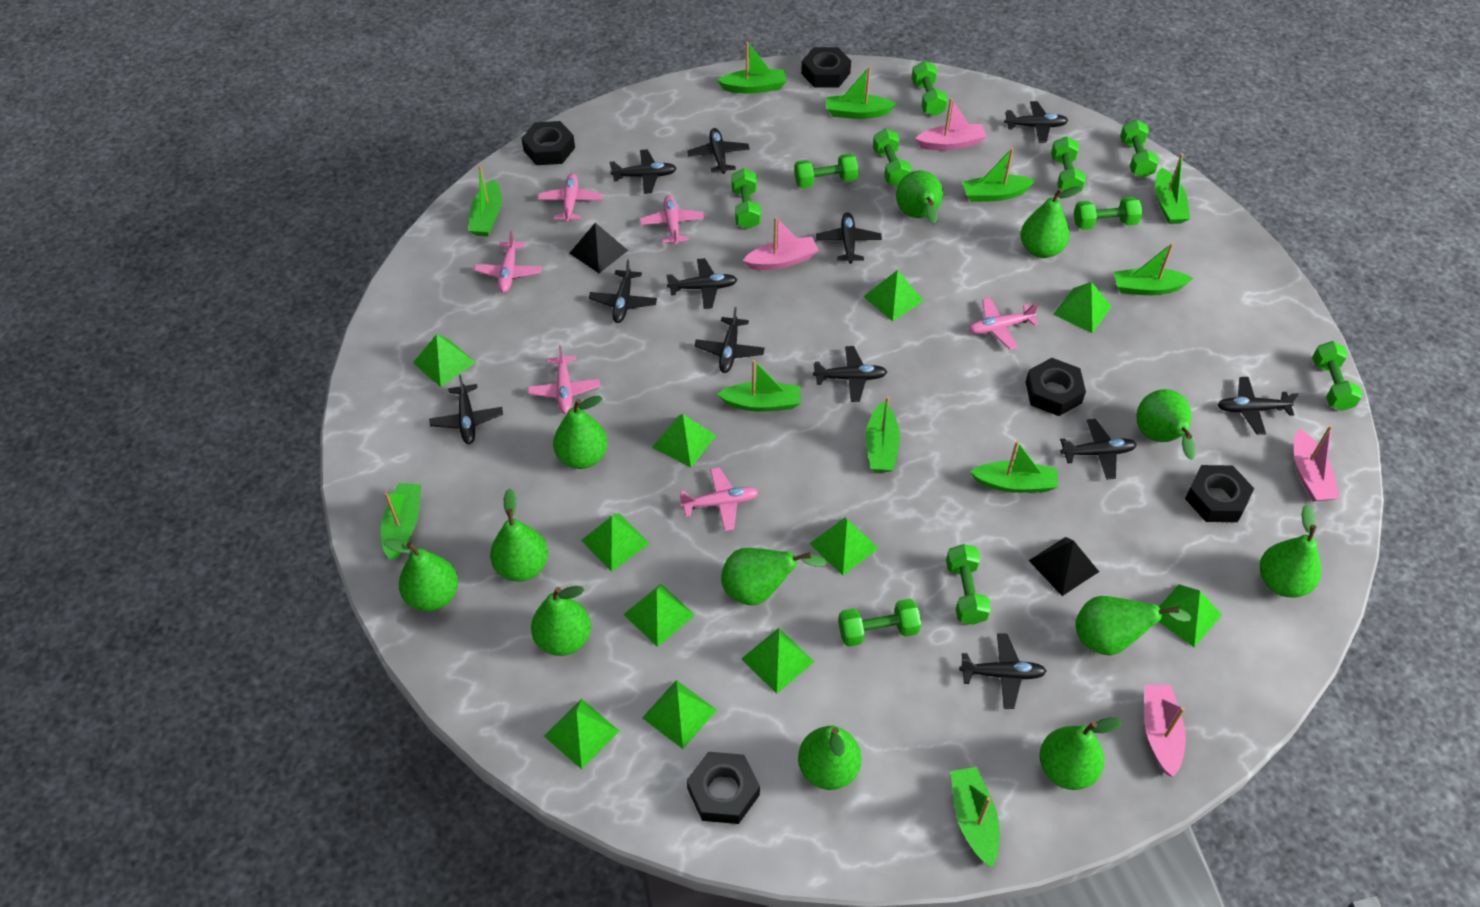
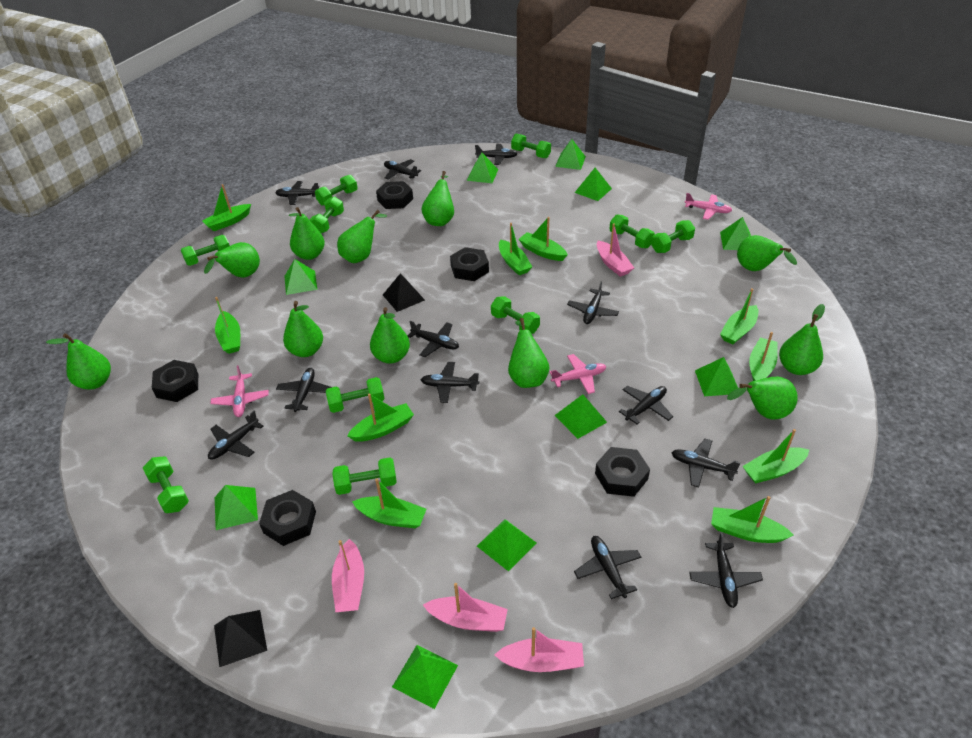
green boat: 11 -> 10
green pear: 12 -> 11
green pyramid: 11 -> 10
pink plane: 6 -> 3

